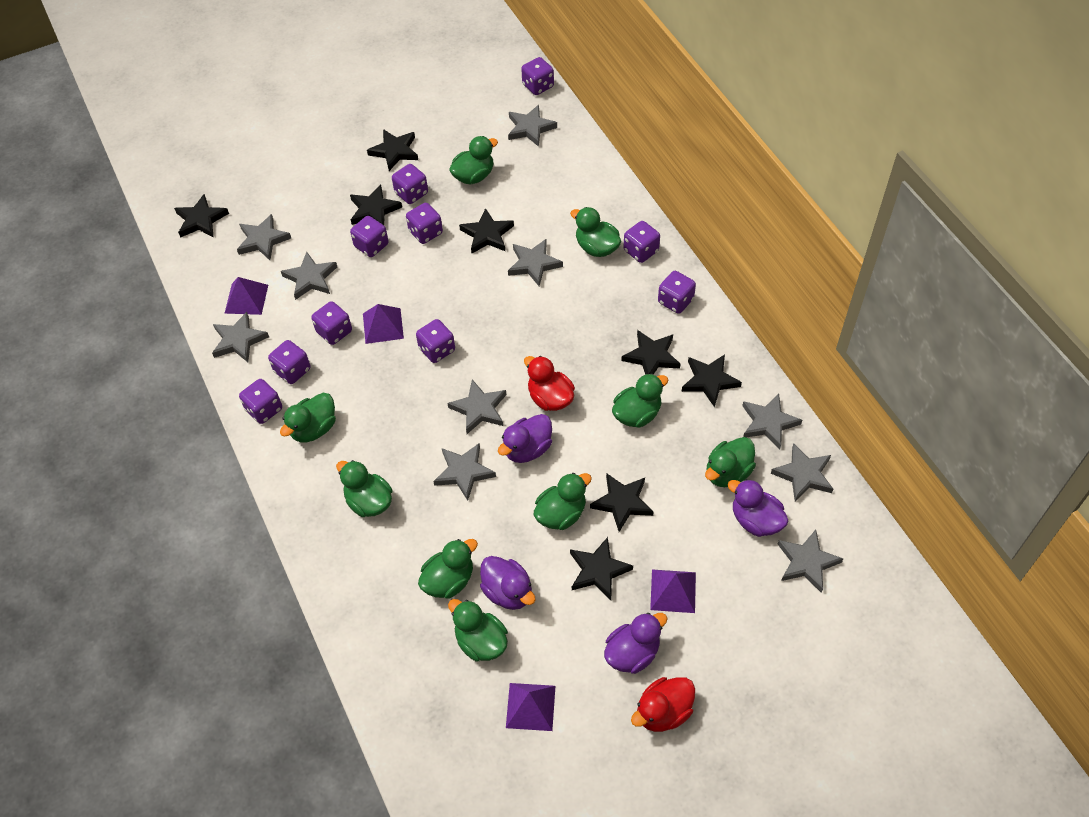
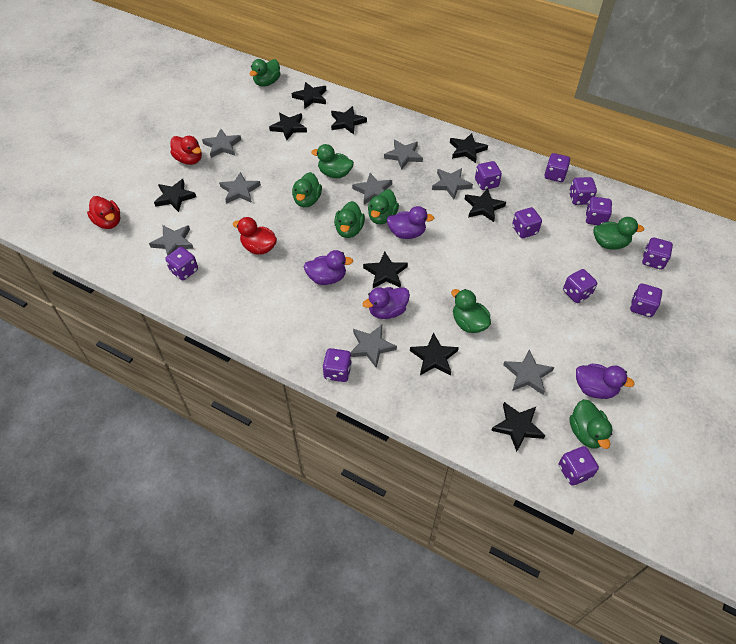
black star: 8 -> 9
green duck: 9 -> 8
grey star: 10 -> 8
purple dice: 10 -> 11
purple pyramid: 4 -> 0
red duck: 2 -> 3

